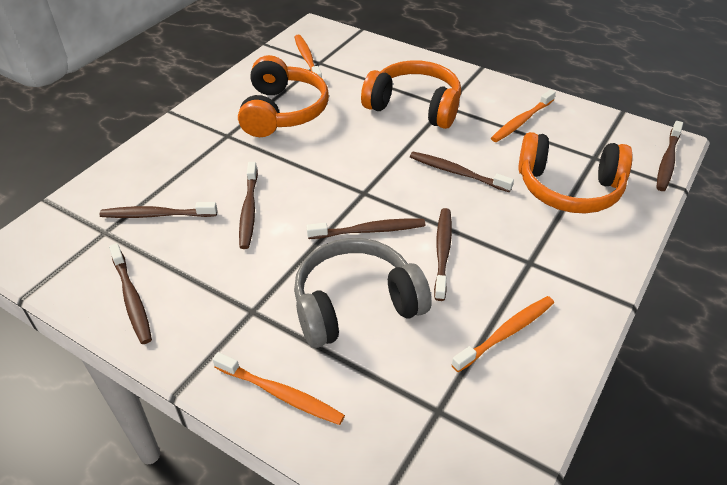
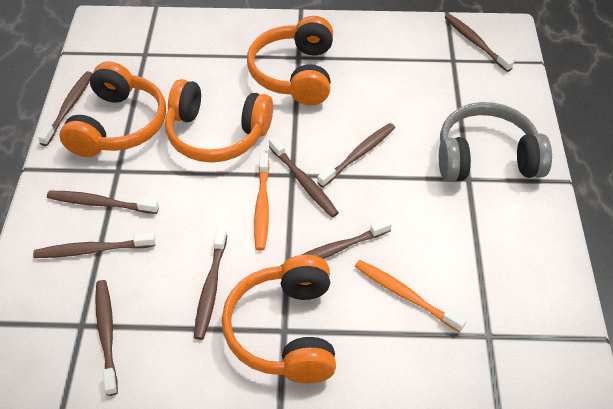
brown toothbrush: 7 -> 9
orange headphones: 3 -> 4
orange toothbrush: 4 -> 2

